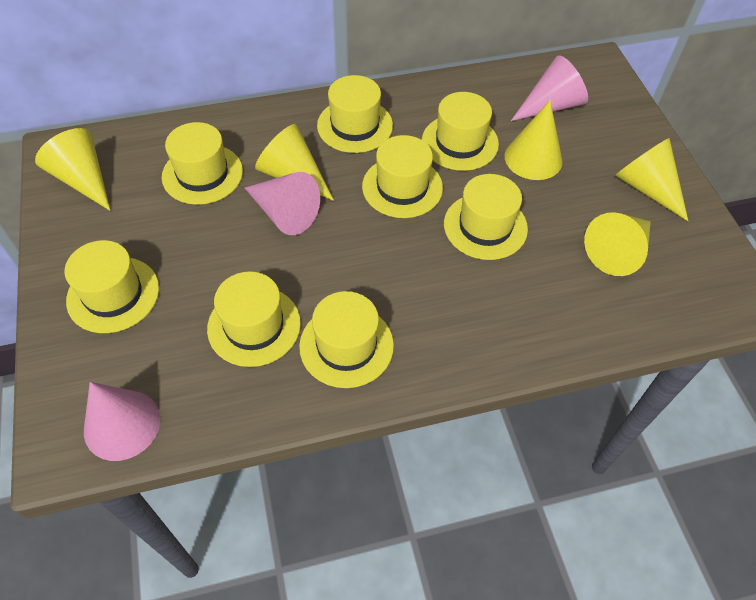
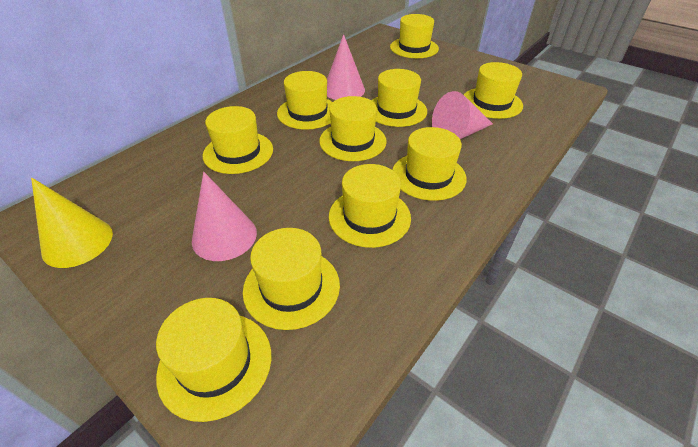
yellow cone: 5 -> 1
yellow hat: 8 -> 10

